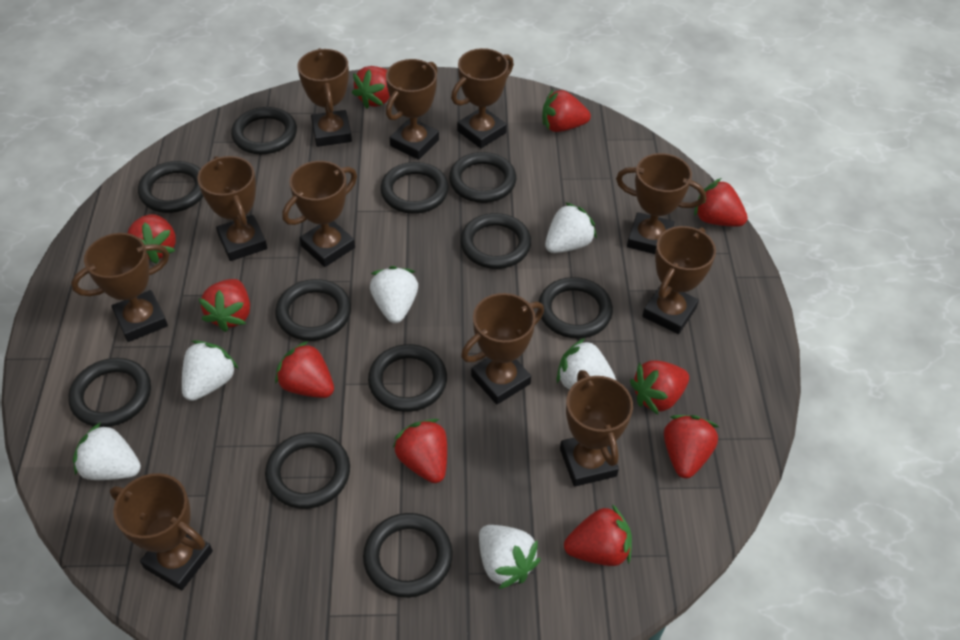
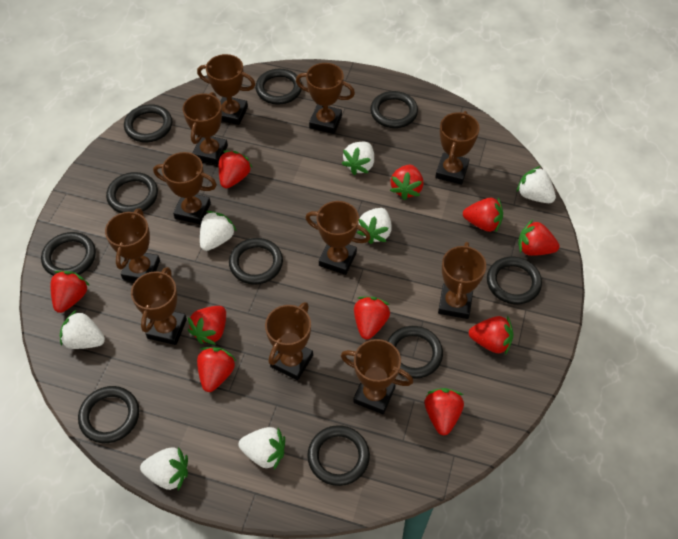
black ring: 11 -> 10
white strawberry: 6 -> 7

